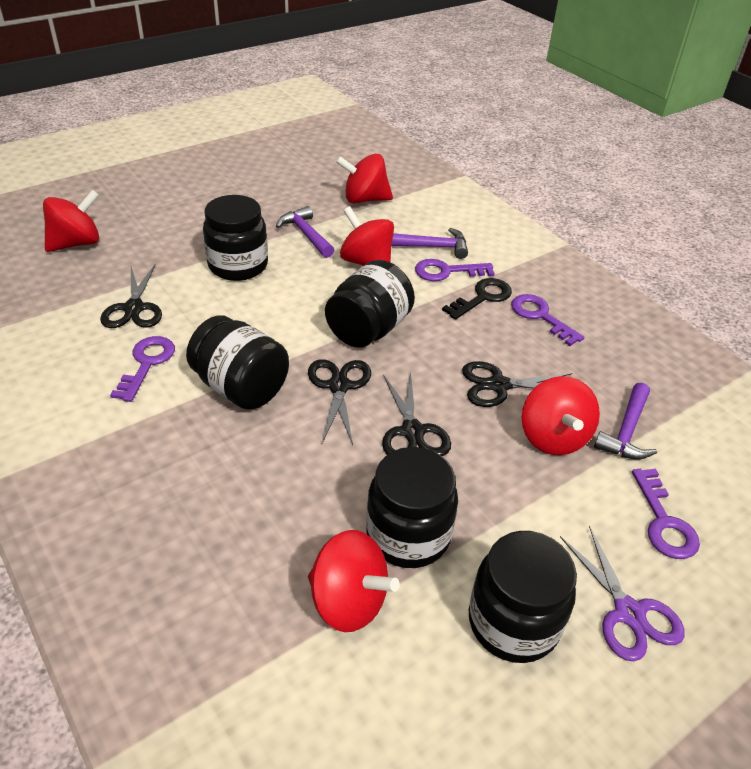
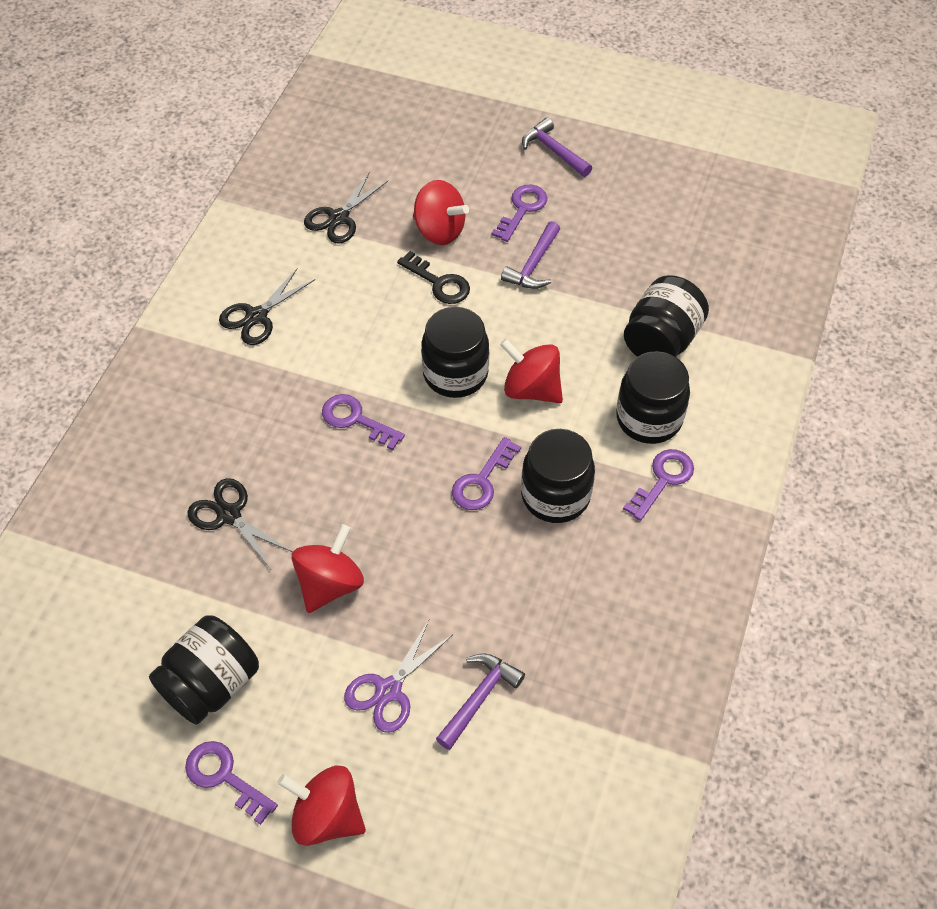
black scissors: 4 -> 3
purple key: 4 -> 5
red spinning top: 5 -> 4

